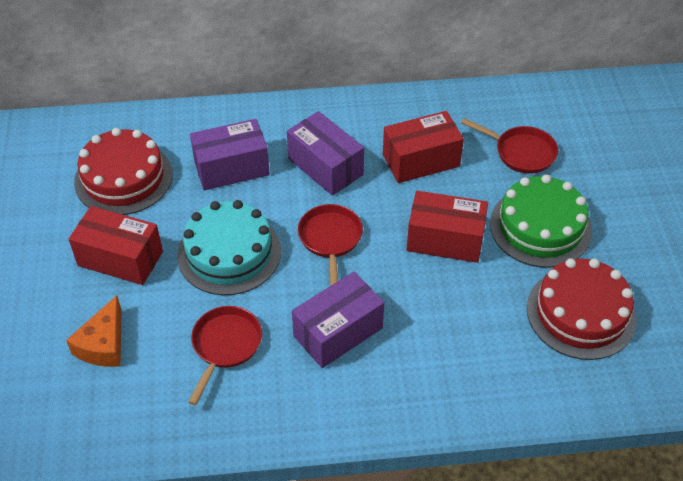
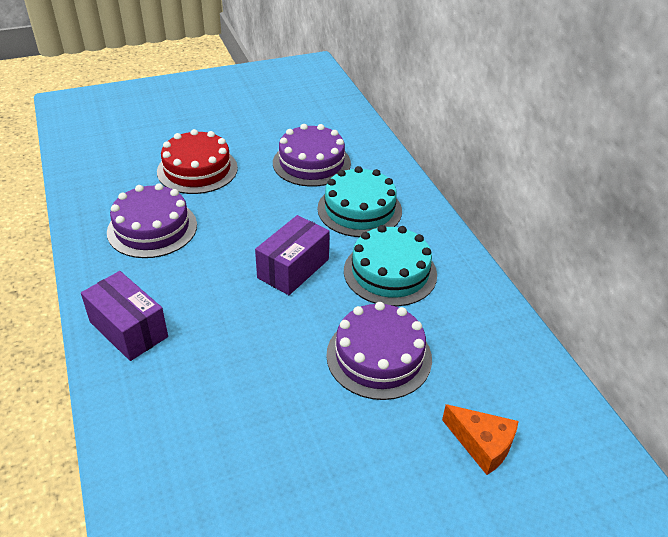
green cake: 1 -> 0
purple box: 3 -> 2
purple cake: 0 -> 3
red box: 3 -> 0
red cake: 2 -> 1
red pan: 3 -> 0
turquoise cake: 1 -> 2

